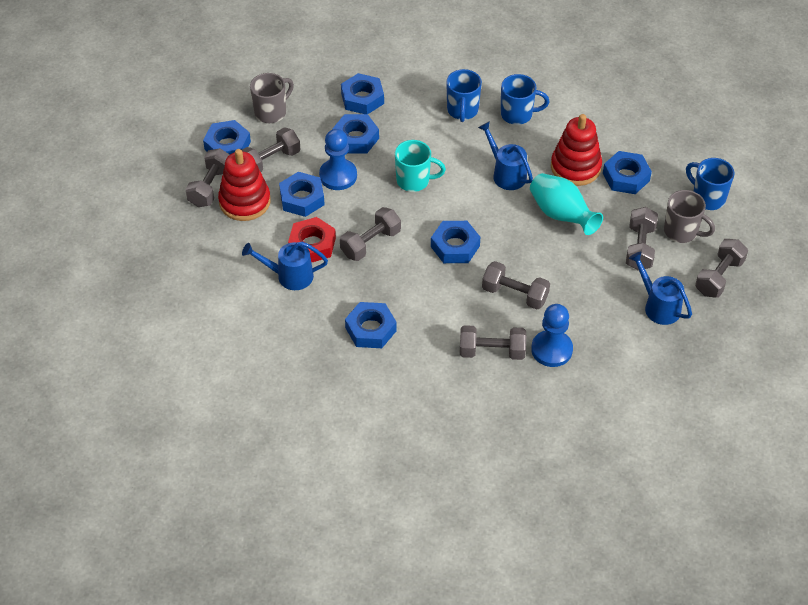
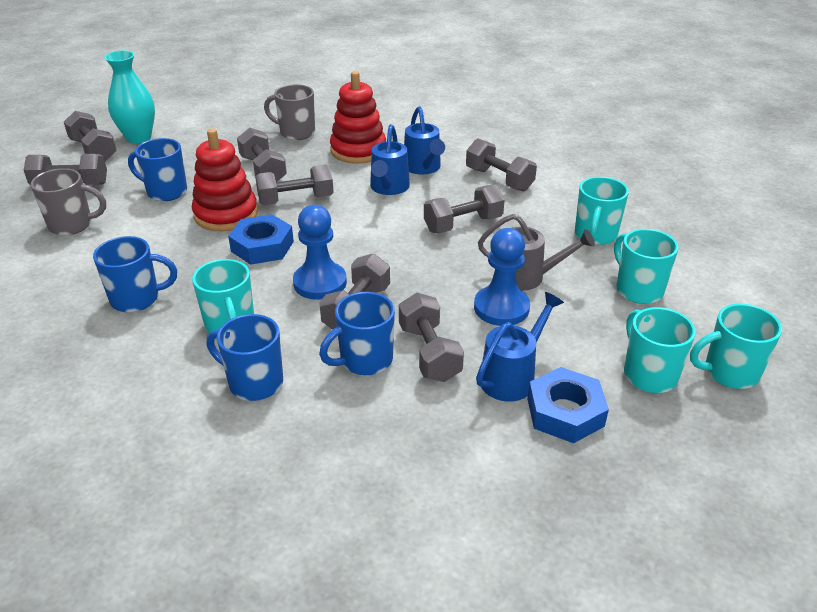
blue mug: 3 -> 4
blue nut: 7 -> 2
grey dumbbell: 7 -> 8
grey watering can: 0 -> 1
red nut: 1 -> 0
turquoise mug: 1 -> 5

